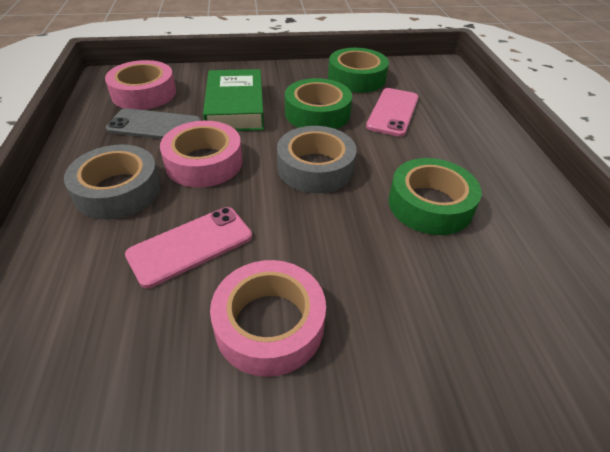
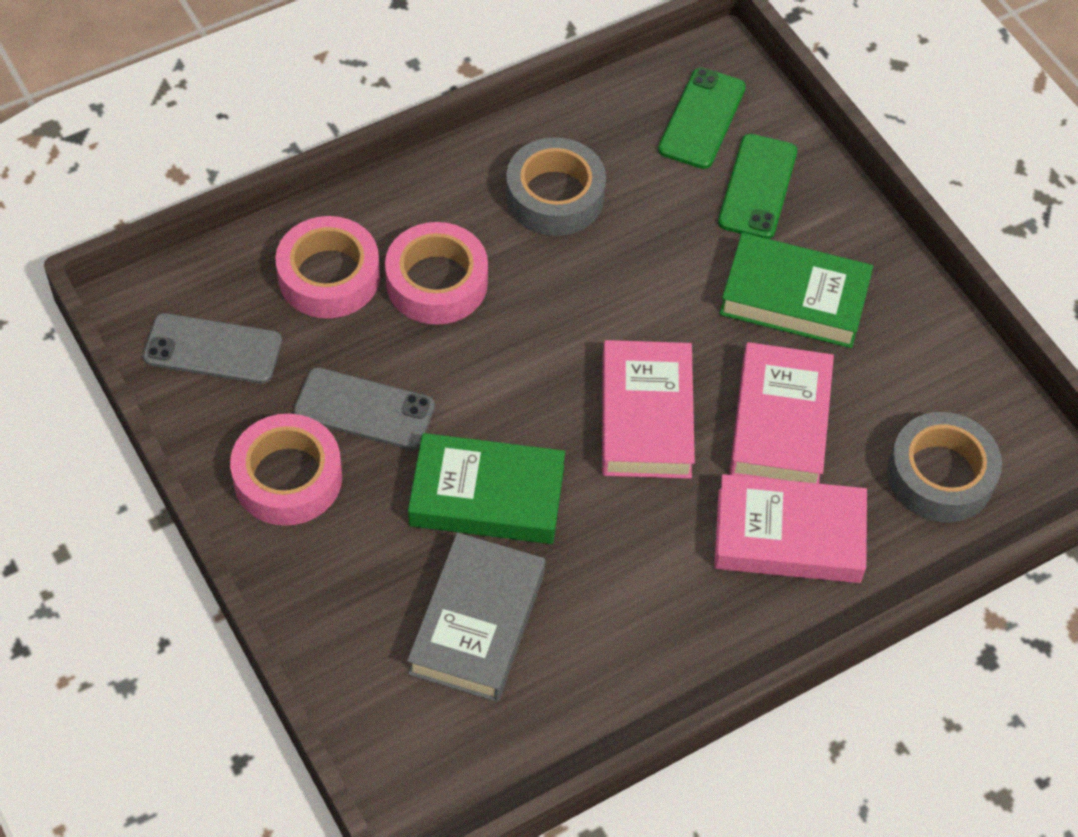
green book: 1 -> 2
green phone: 0 -> 2
green tape: 3 -> 0
grey book: 0 -> 1
grey phone: 1 -> 2
pink book: 0 -> 3
pink phone: 2 -> 0

